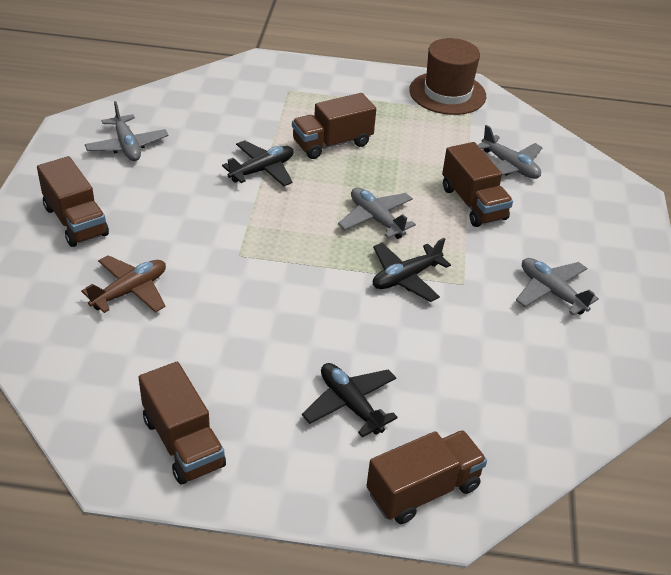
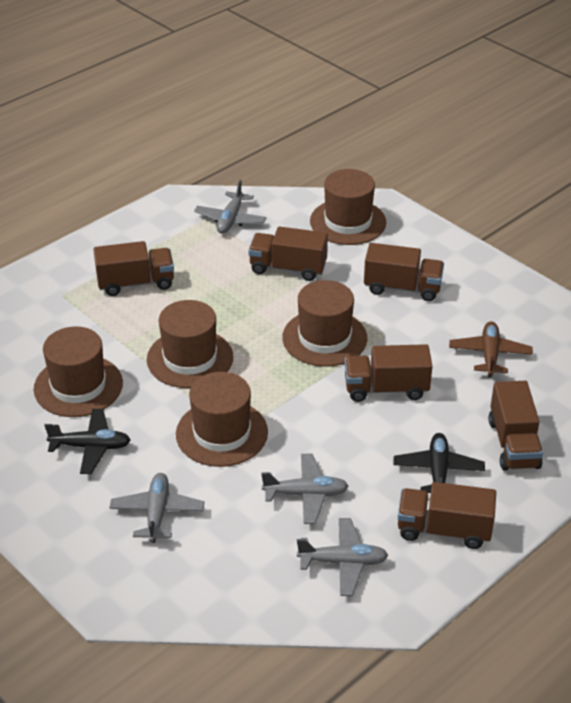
black plane: 3 -> 2
brown hat: 1 -> 5
brown truck: 5 -> 6

